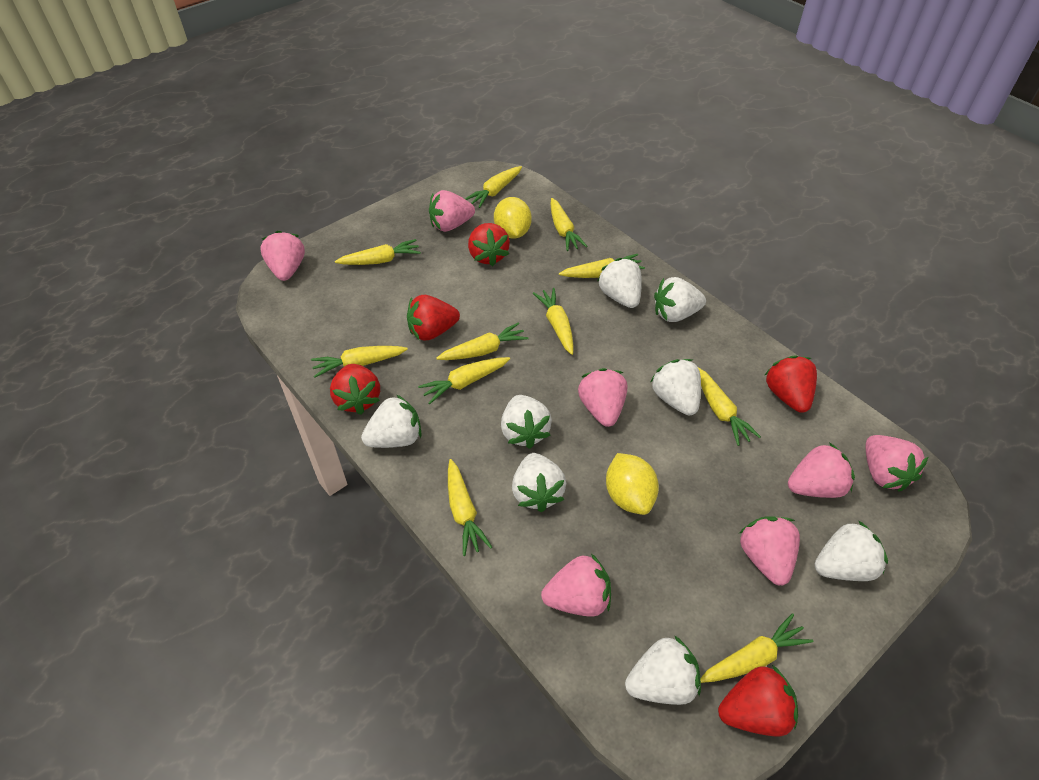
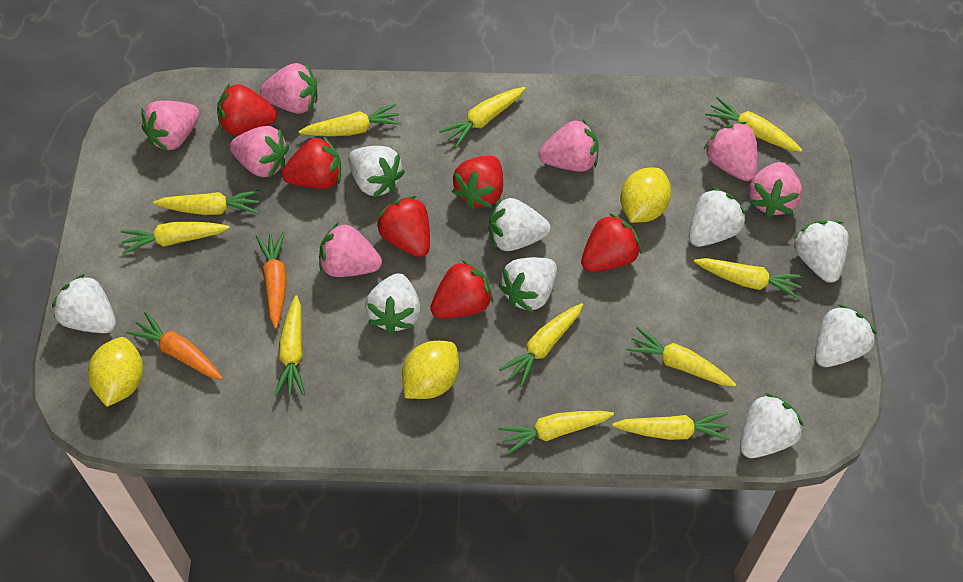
orange carrot: 0 -> 2
red strawberry: 5 -> 6
white strawberry: 8 -> 9
yellow lemon: 2 -> 3

